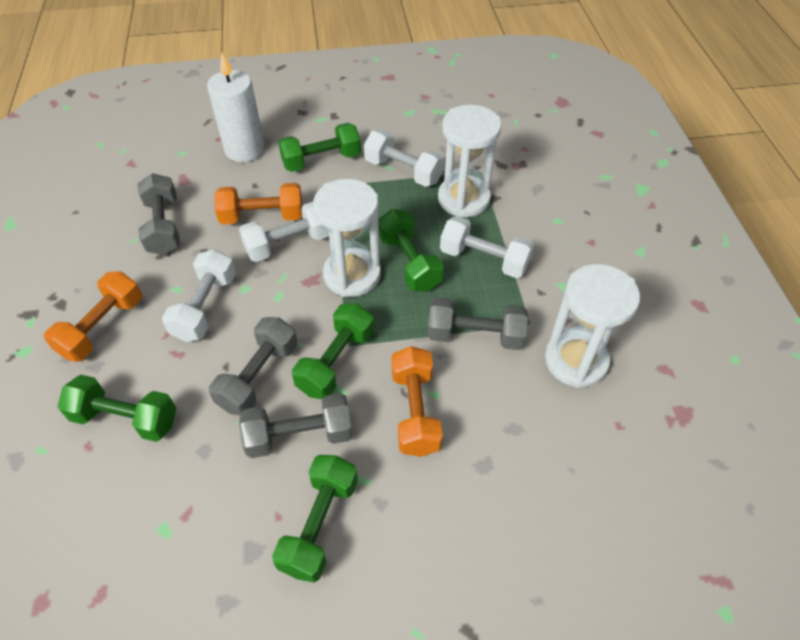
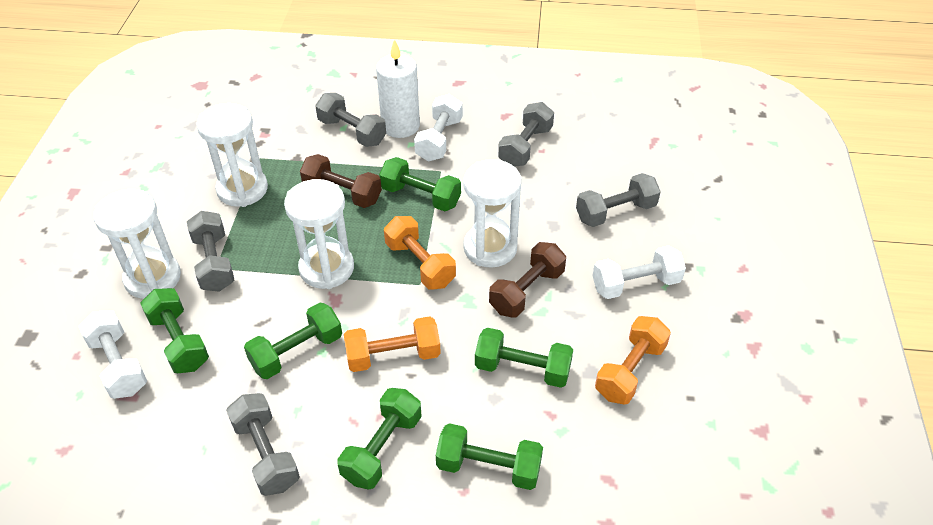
brown dumbbell: 0 -> 2
green dumbbell: 5 -> 6
grey dumbbell: 4 -> 5
white dumbbell: 4 -> 3
white hourglass: 3 -> 4

